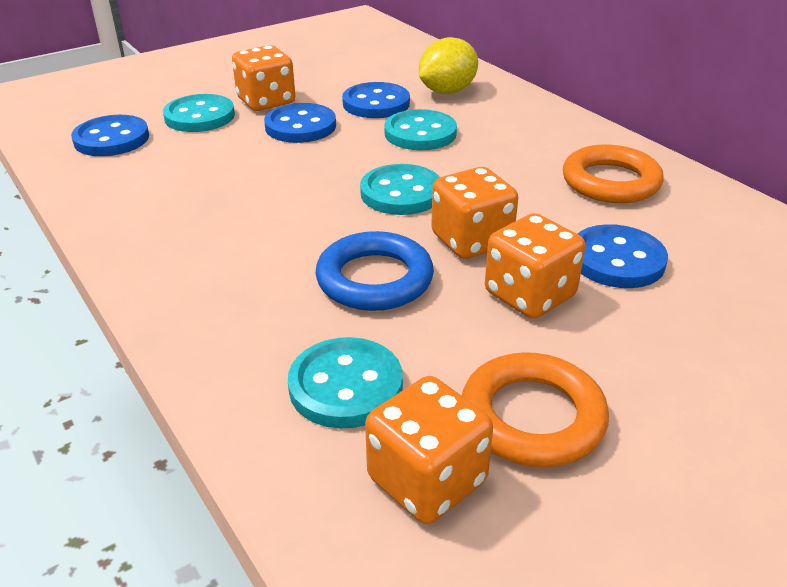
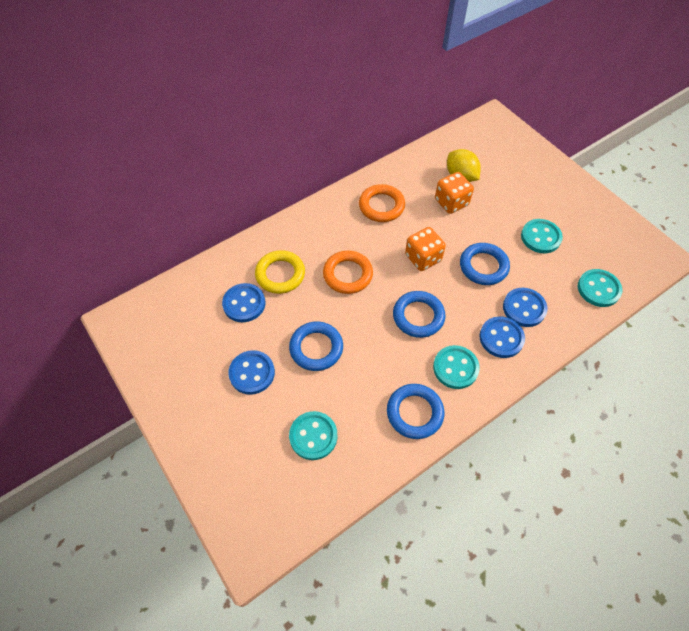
blue ring: 1 -> 4
orange dice: 4 -> 2
yellow ring: 0 -> 1

